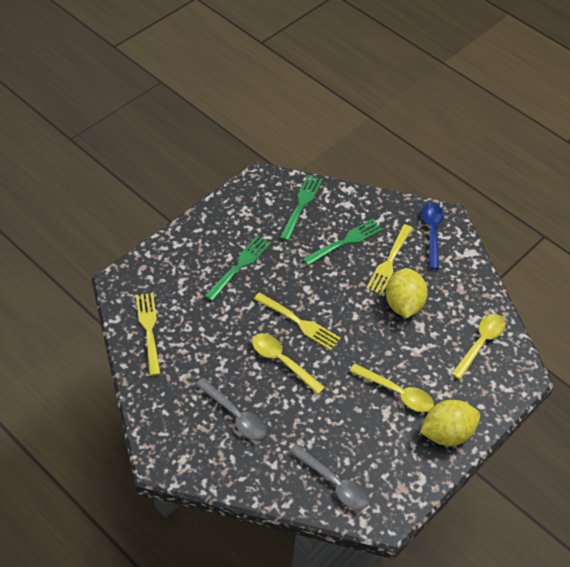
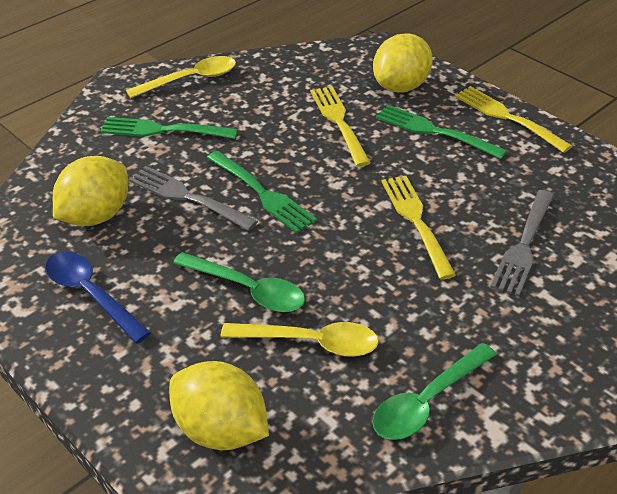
green spoon: 0 -> 2
grey fork: 0 -> 2
grey spoon: 2 -> 0
yellow lemon: 2 -> 3
yellow spoon: 3 -> 2

